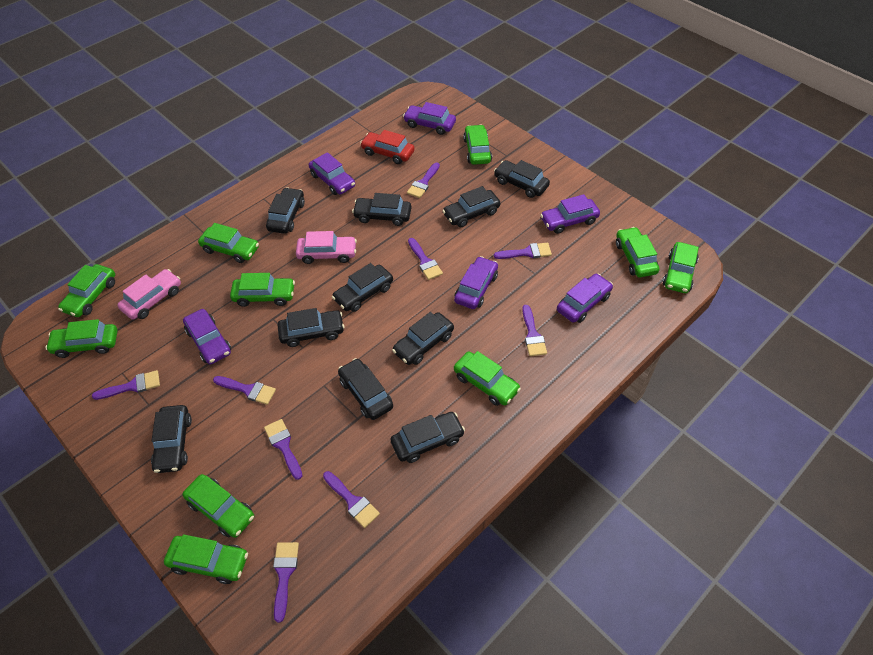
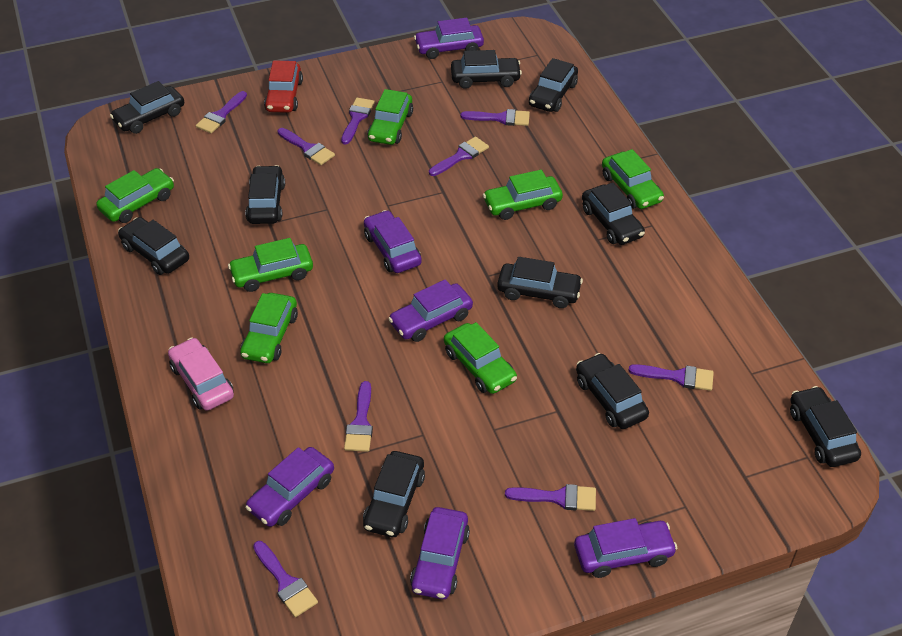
green car: 10 -> 7
pink car: 2 -> 1

